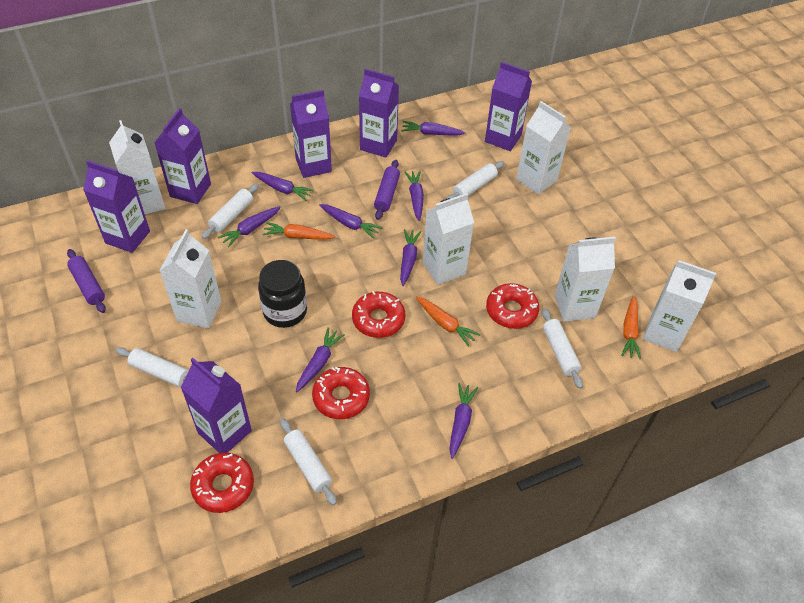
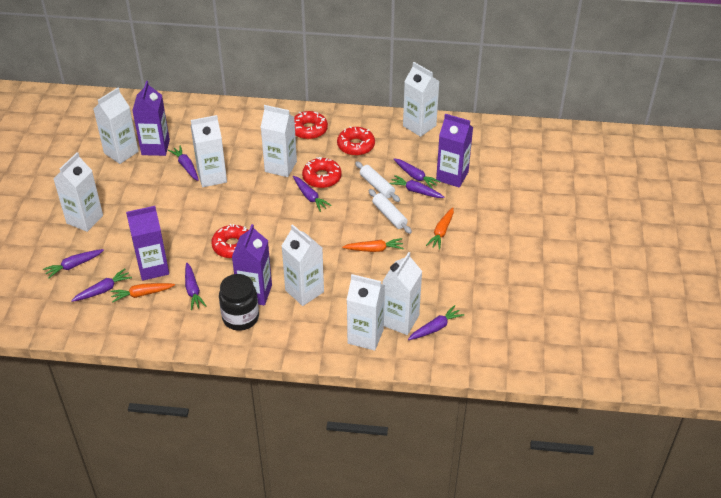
purple carton: 6 -> 4
purple rolling pin: 2 -> 0
white carton: 6 -> 8
white rolling pin: 5 -> 2

